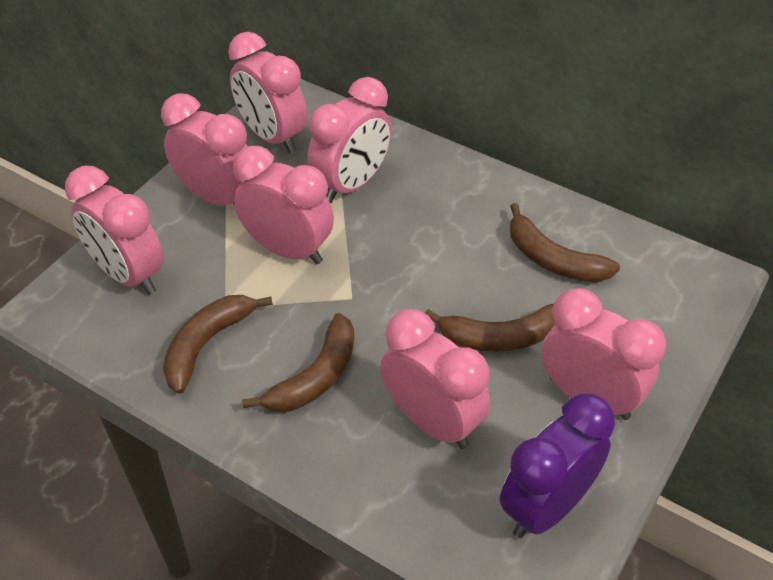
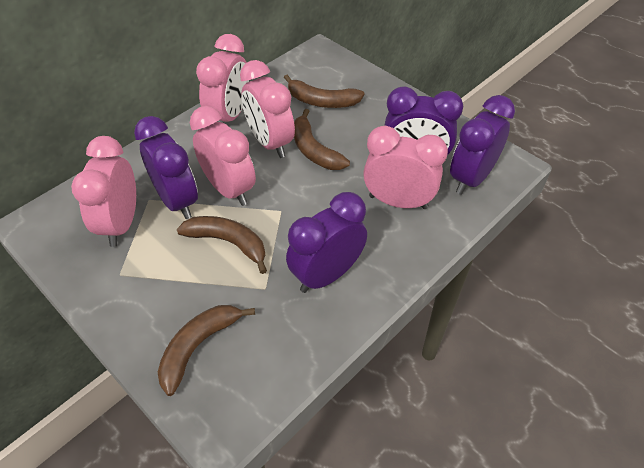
pink clock: 7 -> 5
purple clock: 1 -> 4

